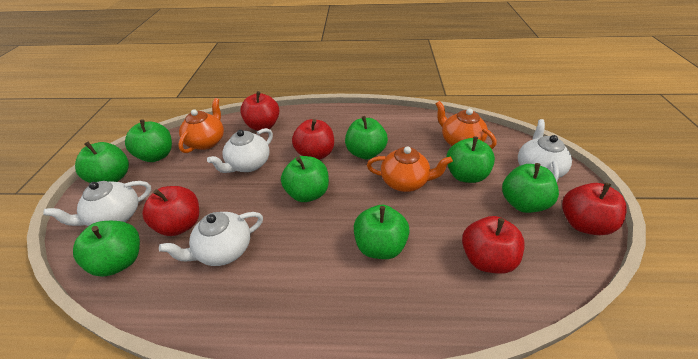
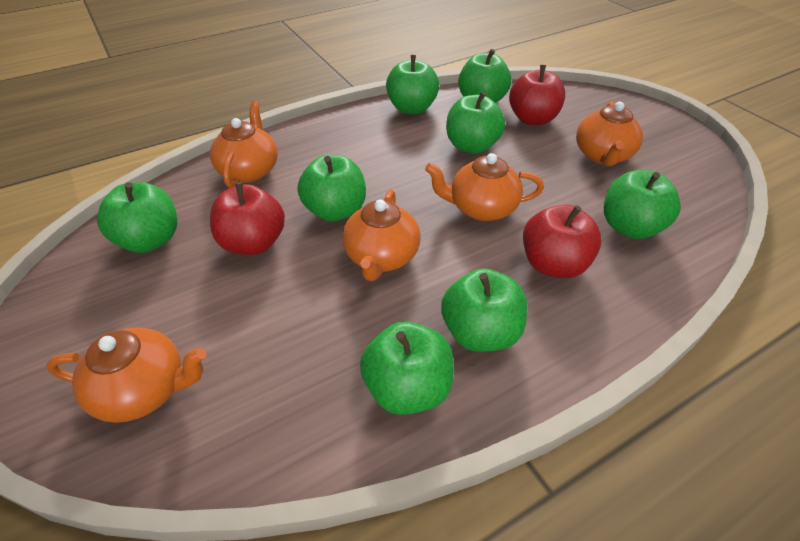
orange teapot: 3 -> 5
red apple: 5 -> 3
white teapot: 4 -> 0

